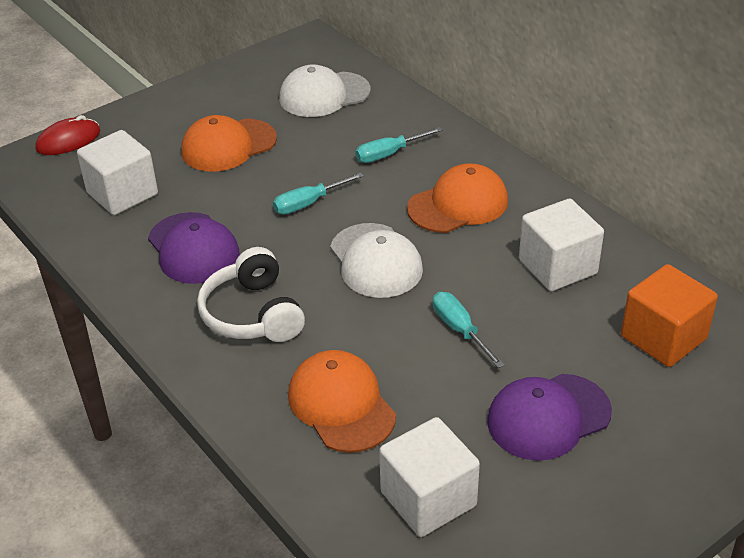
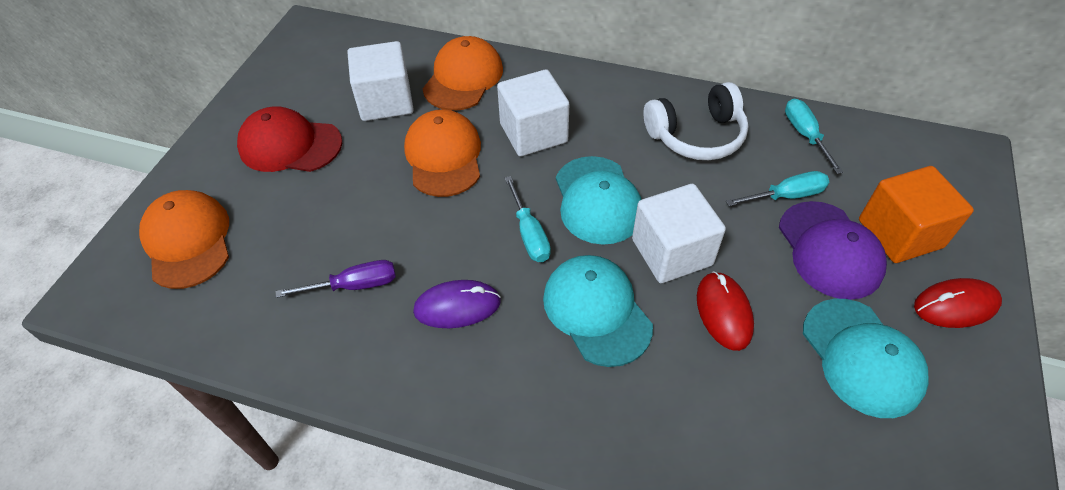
purple cap: 2 -> 1
purple mouse: 0 -> 1
purple screwdriver: 0 -> 1
red cap: 0 -> 1
red mouse: 1 -> 2
turquoise cap: 0 -> 3
white cap: 2 -> 0

